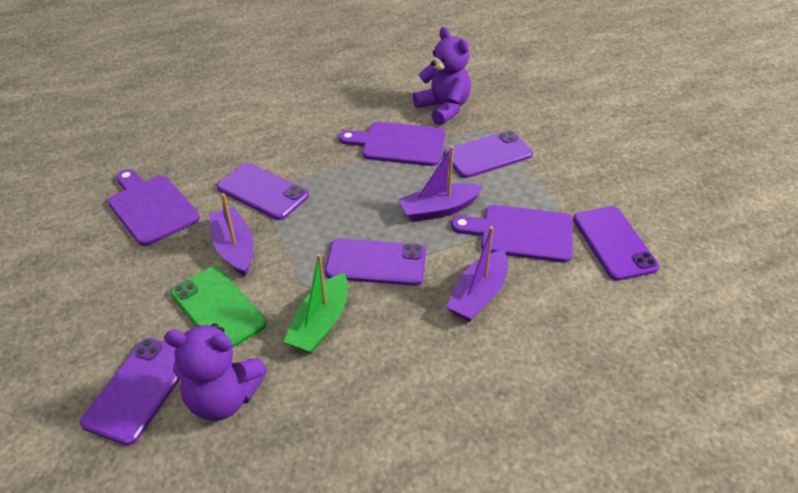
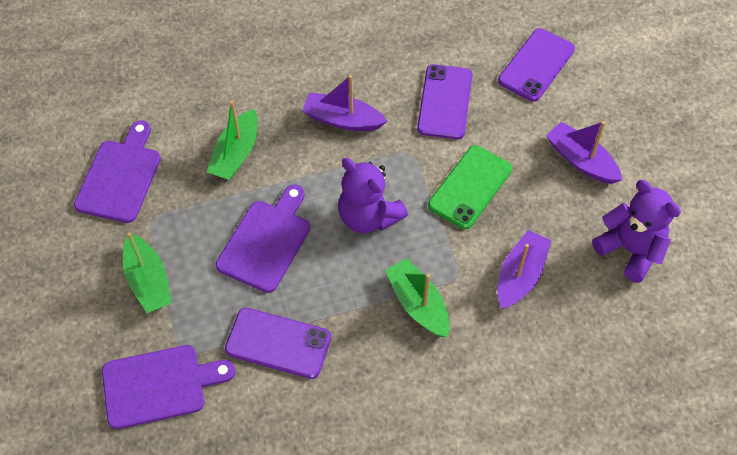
green boat: 1 -> 3
purple phone: 5 -> 3

